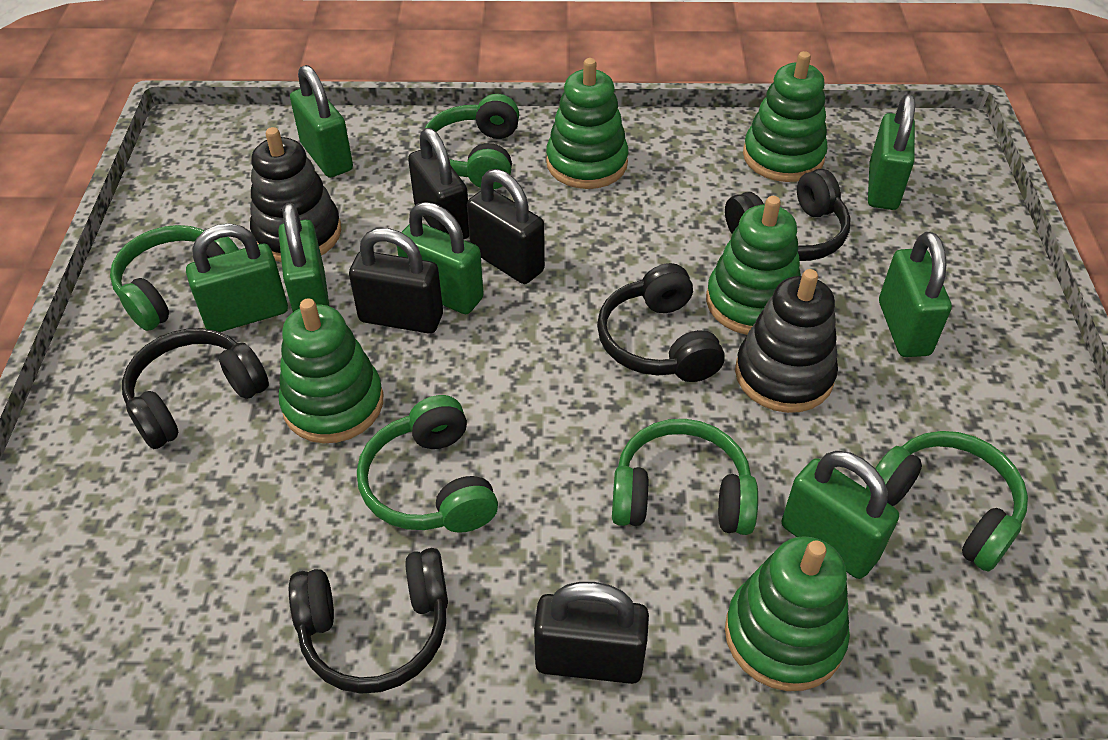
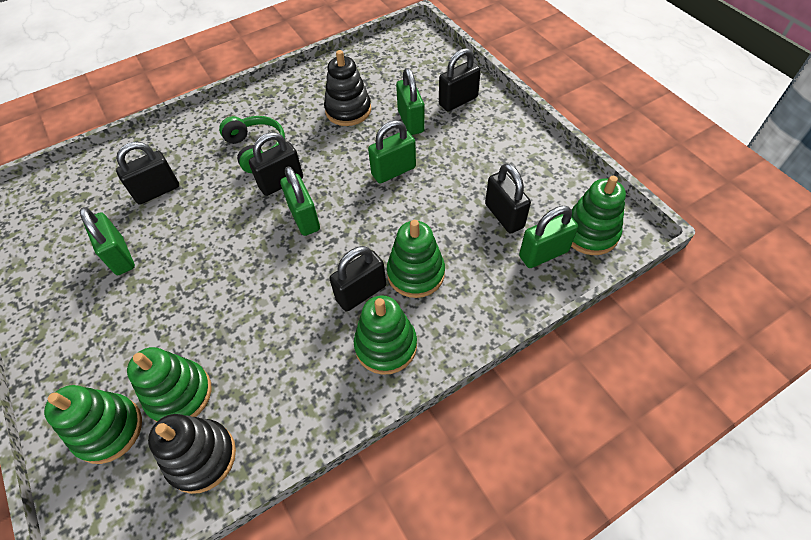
black headphones: 4 -> 0
black padlock: 4 -> 5
green headphones: 5 -> 1
green padlock: 7 -> 5

